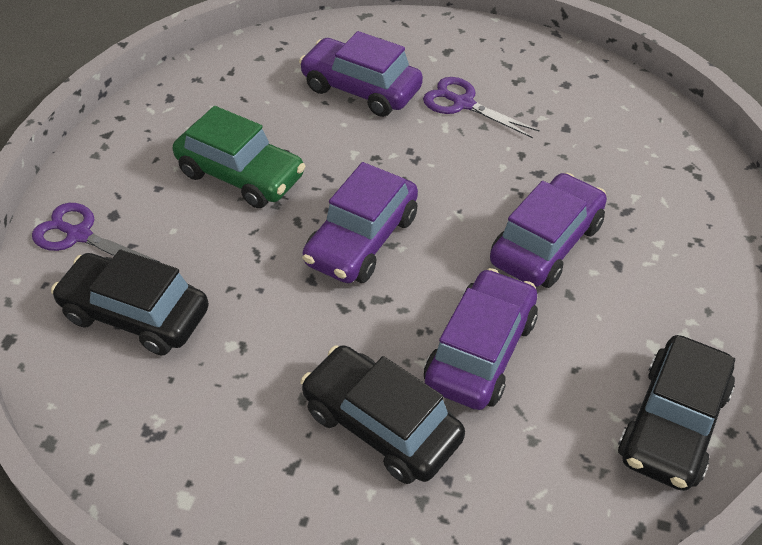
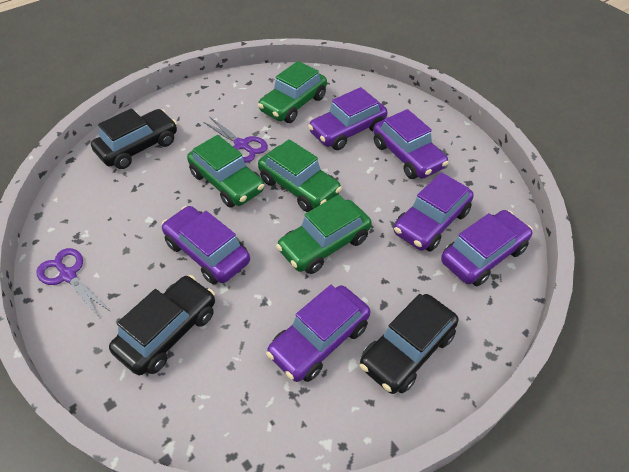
green car: 1 -> 4
purple car: 4 -> 6

